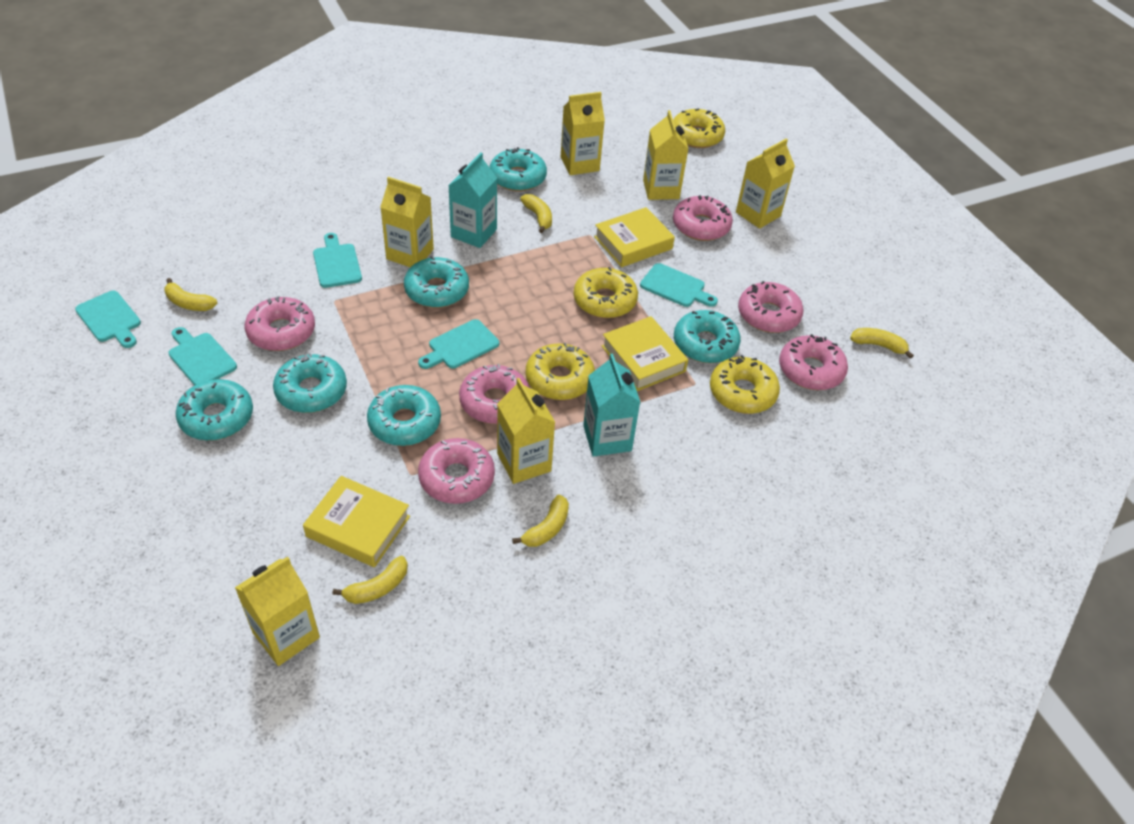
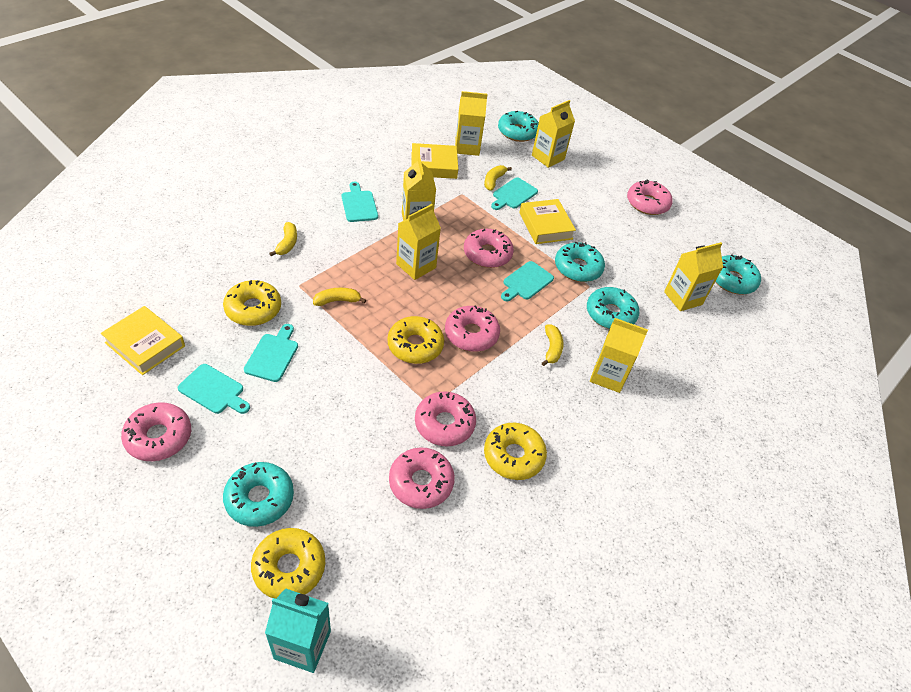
turquoise carton: 2 -> 1
turquoise donut: 6 -> 5
yellow banana: 5 -> 4

